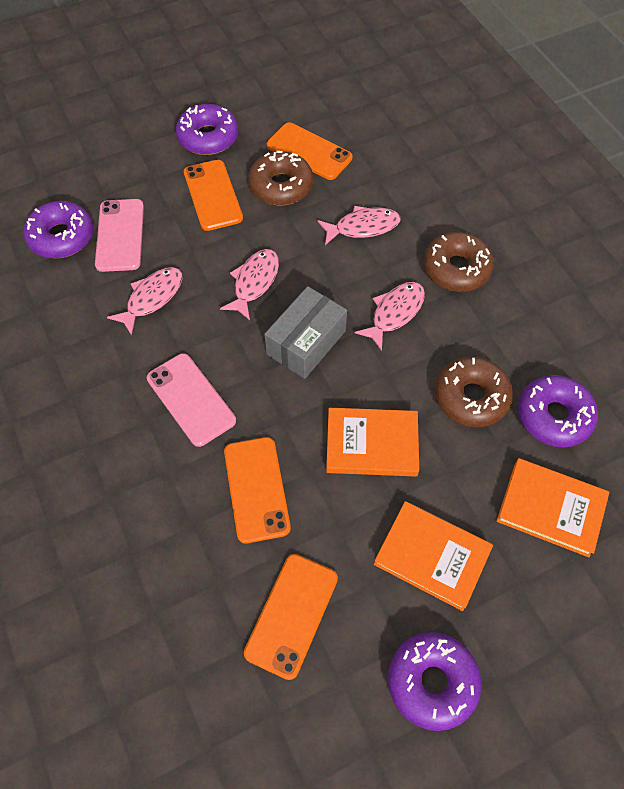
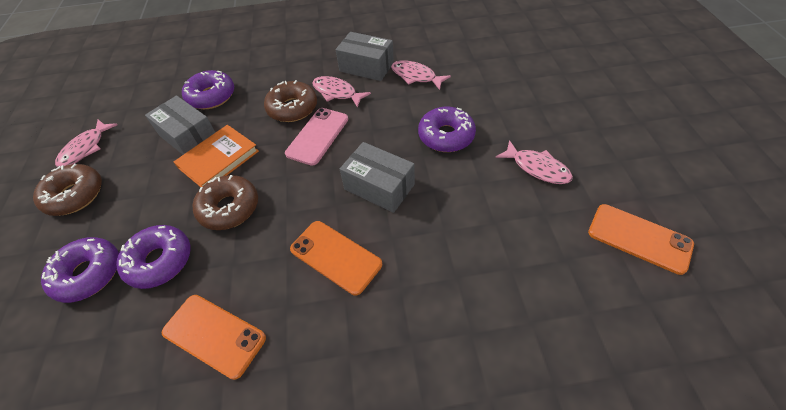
grey box: 1 -> 3
orange book: 3 -> 1
orange phone: 4 -> 3
pink phone: 2 -> 1

